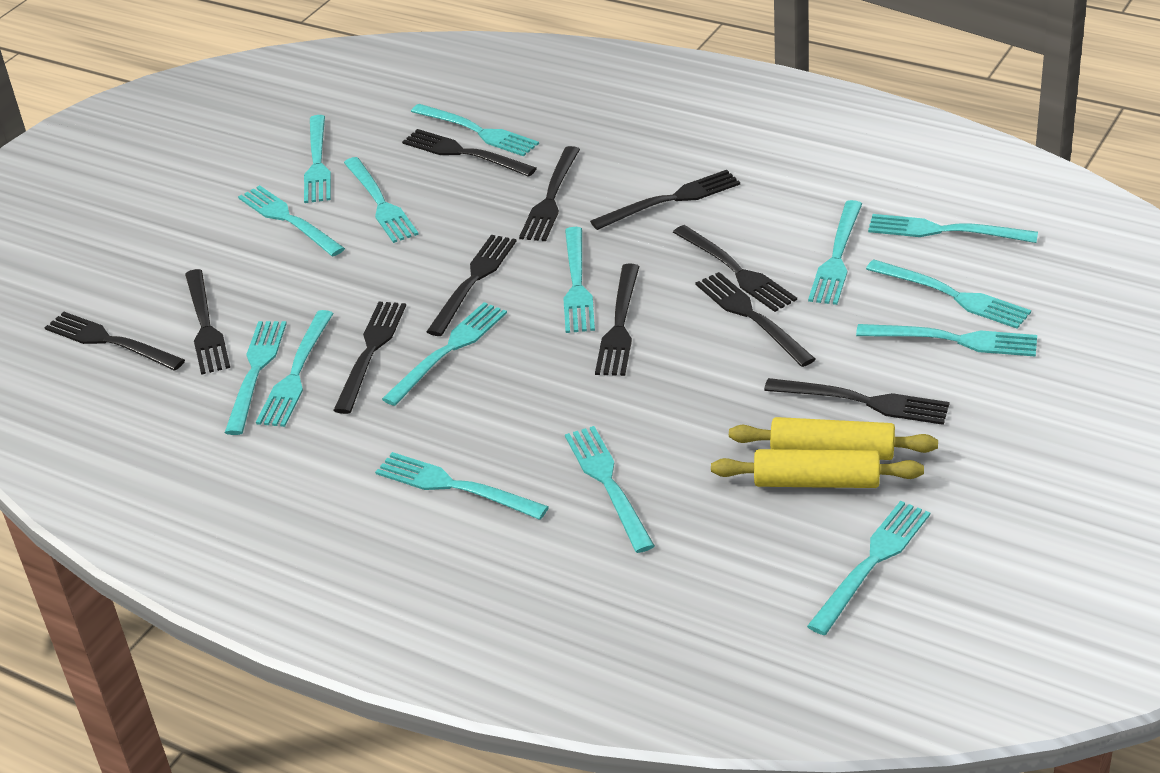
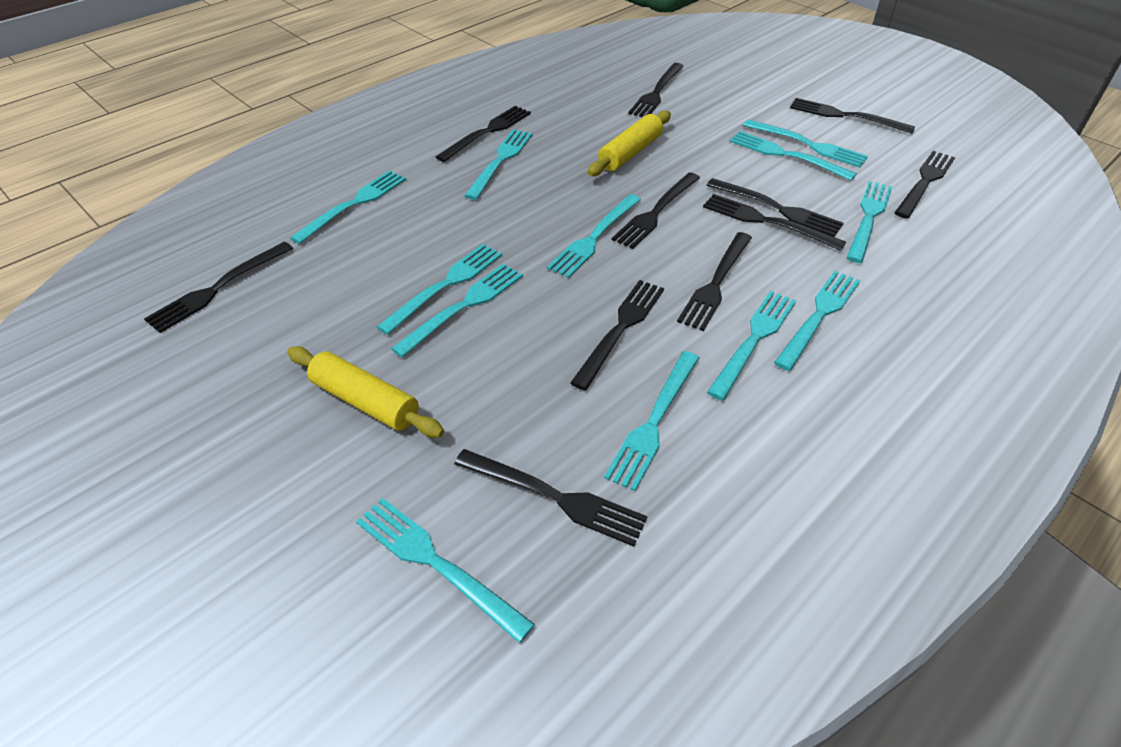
turquoise fork: 15 -> 12

